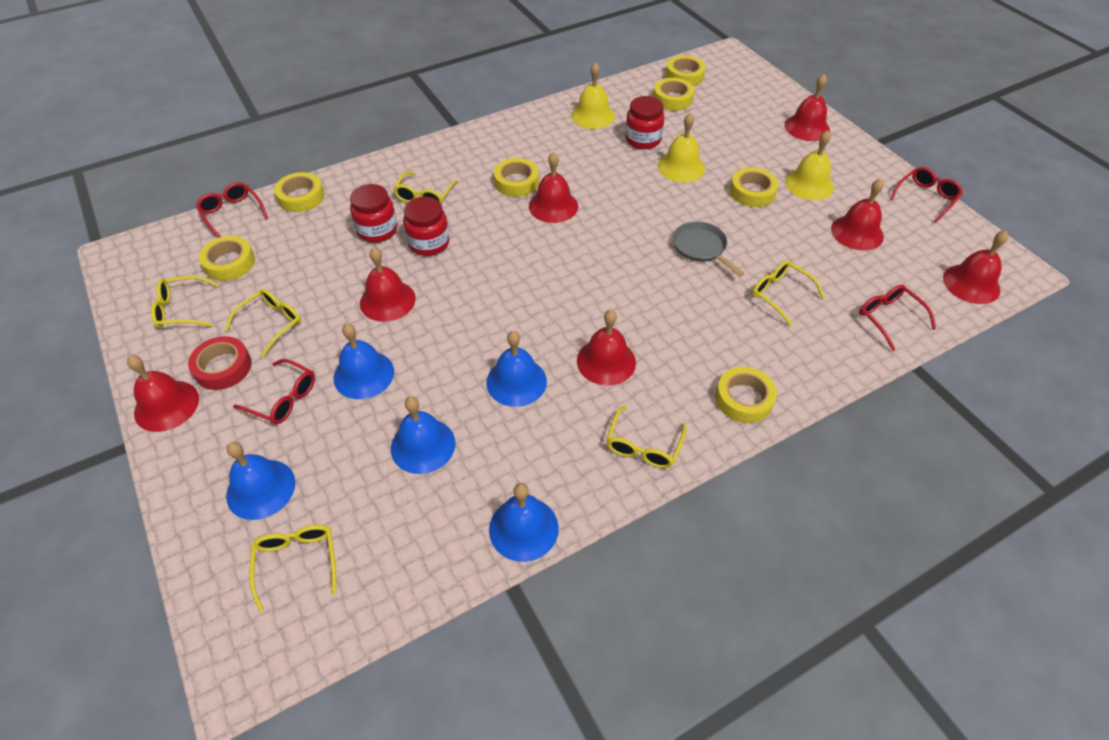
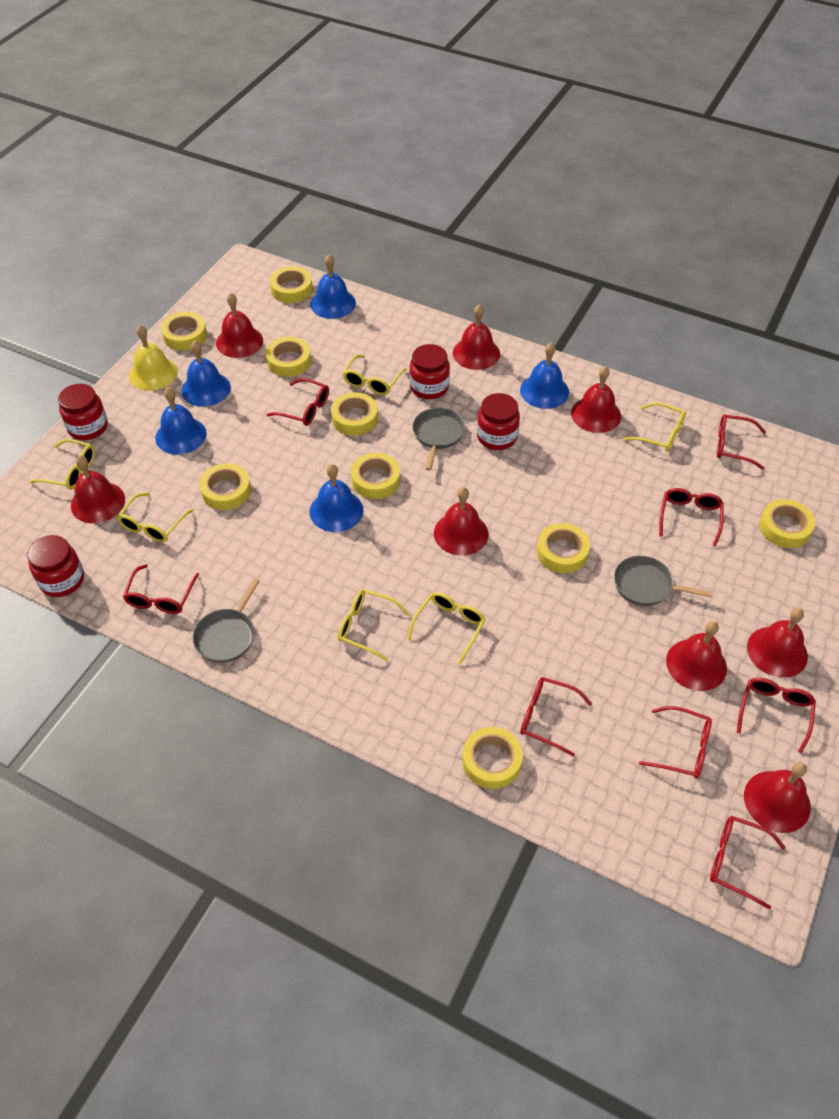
grey pan: 1 -> 3
red bell: 7 -> 8
red glasses: 4 -> 8
red jar: 3 -> 4
red tape: 1 -> 0
yellow bell: 3 -> 1
yellow tape: 7 -> 9

